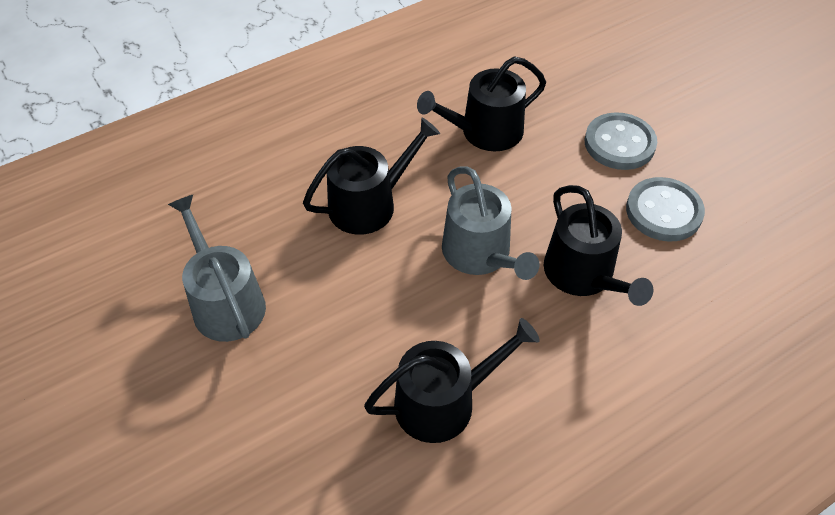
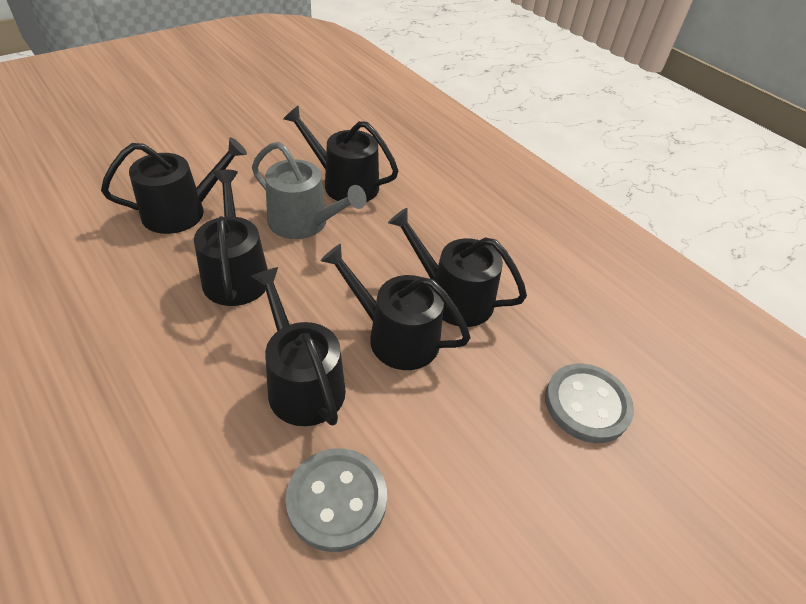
black watering can: 4 -> 6
grey watering can: 2 -> 1

